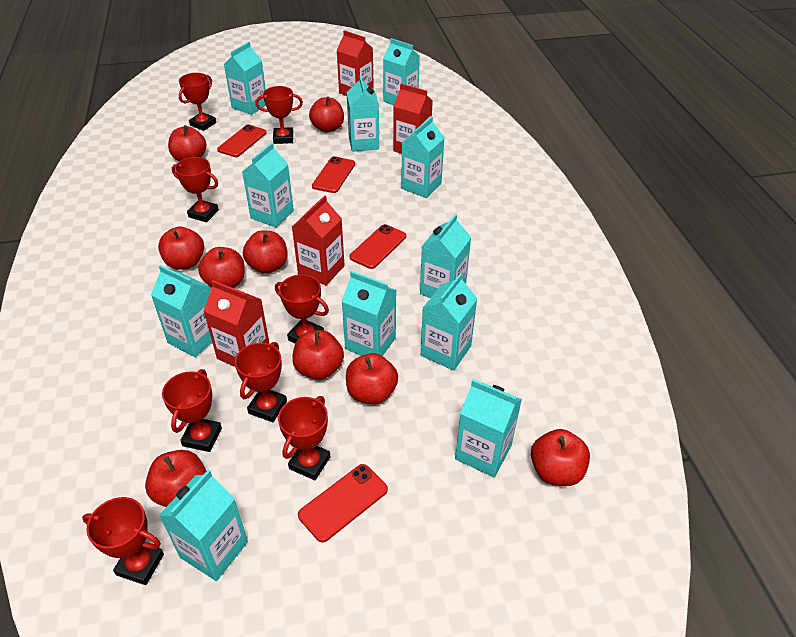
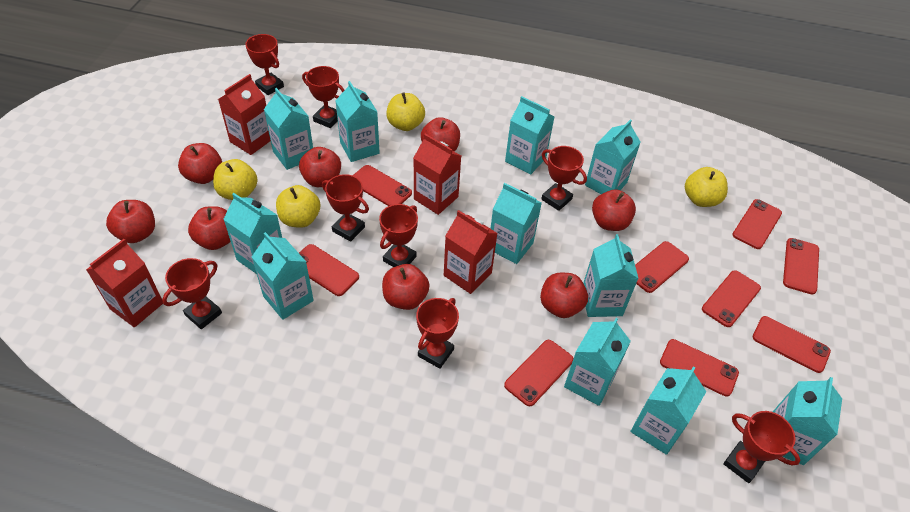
red apple: 9 -> 8
red phone: 4 -> 9
yellow apple: 0 -> 4

